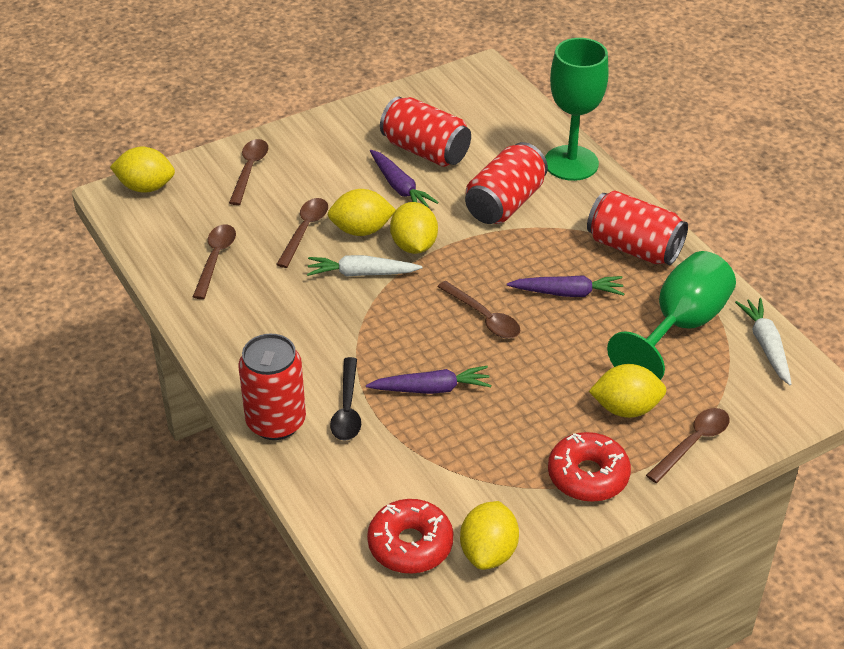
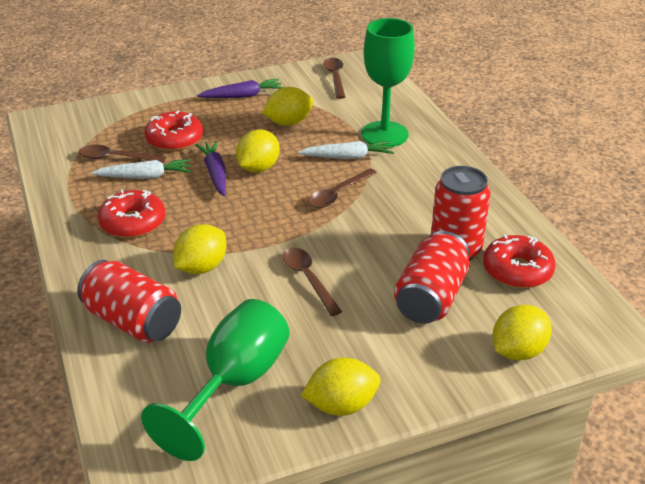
black spoon: 1 -> 0
brown spoon: 5 -> 4
purple carrot: 3 -> 2
red can: 4 -> 3
red donut: 2 -> 3

